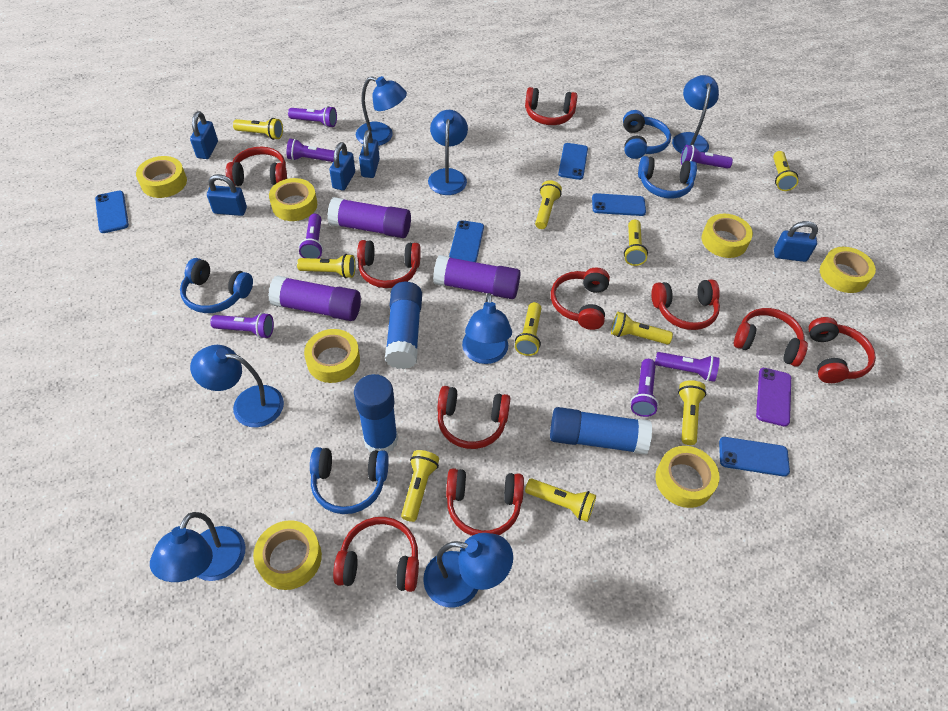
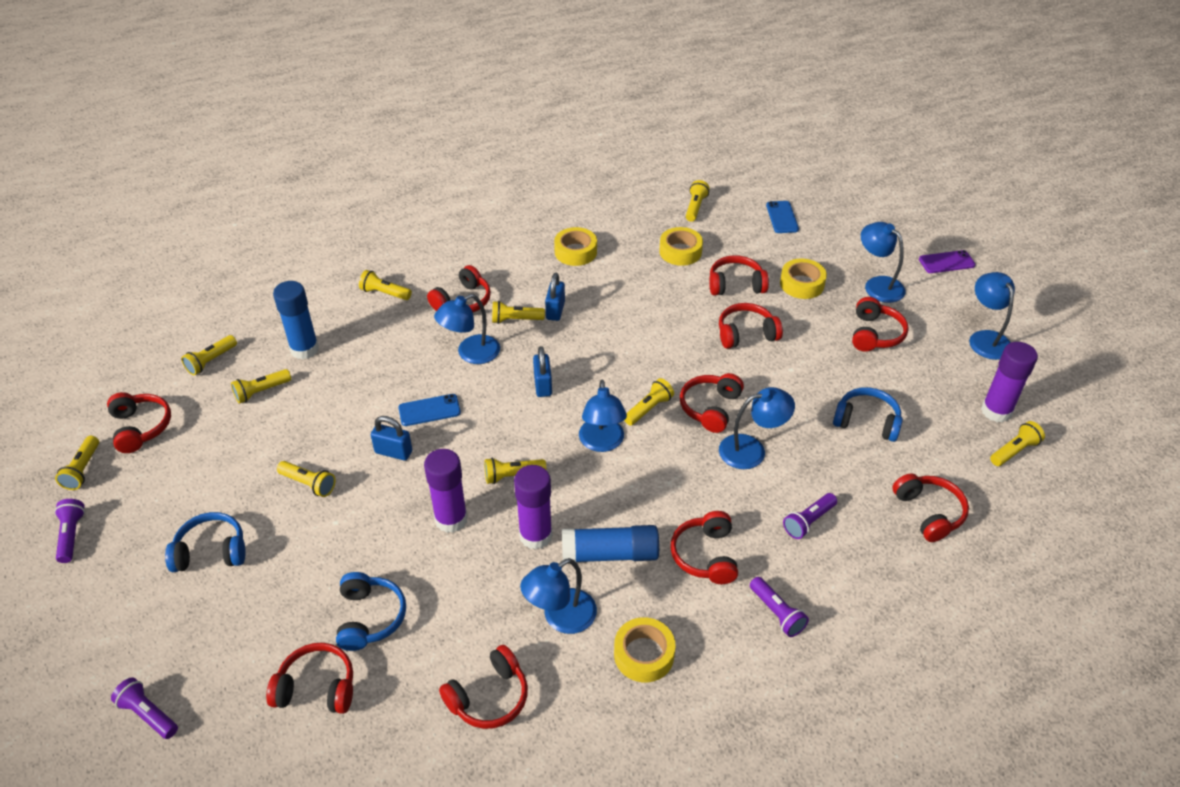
blue glue stick: 3 -> 2
blue headphones: 4 -> 3
blue lamp: 7 -> 6
blue padlock: 5 -> 3
blue phone: 5 -> 2
purple flashlight: 7 -> 4
yellow tape: 7 -> 4

